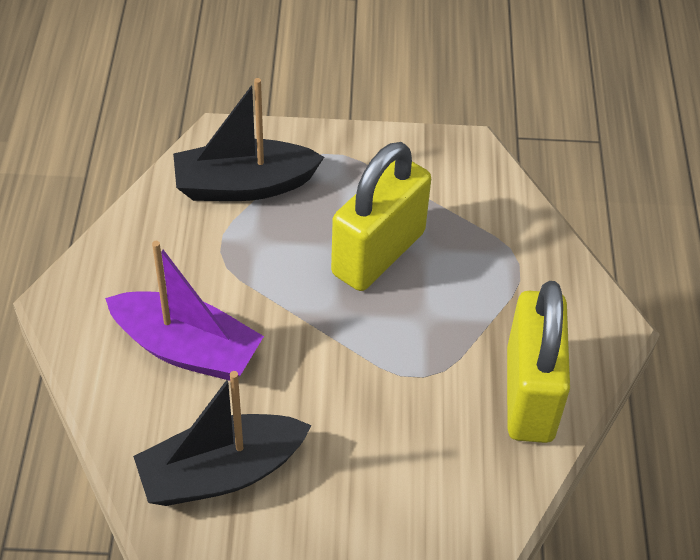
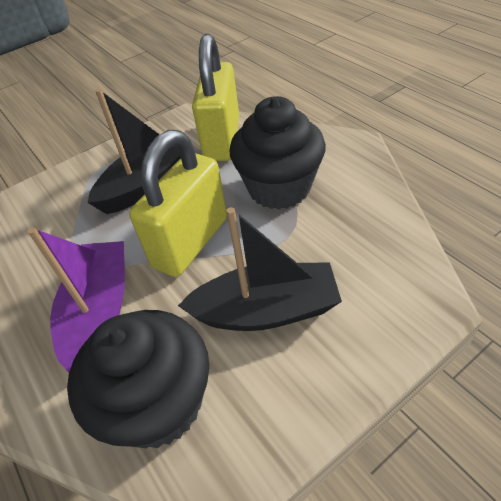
black cupcake: 0 -> 2

